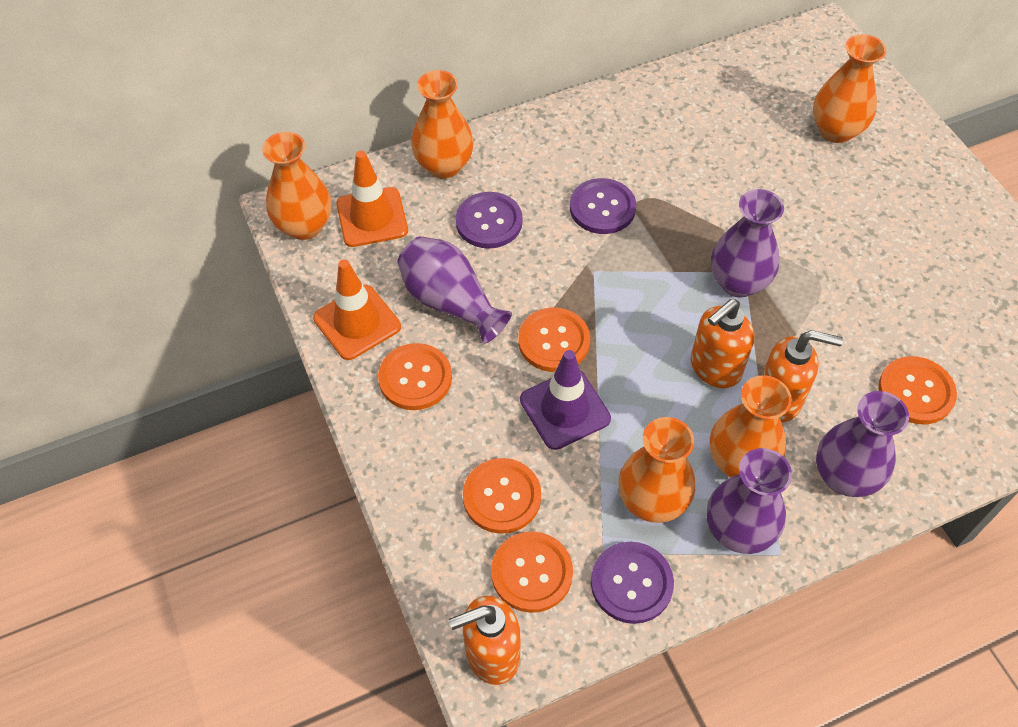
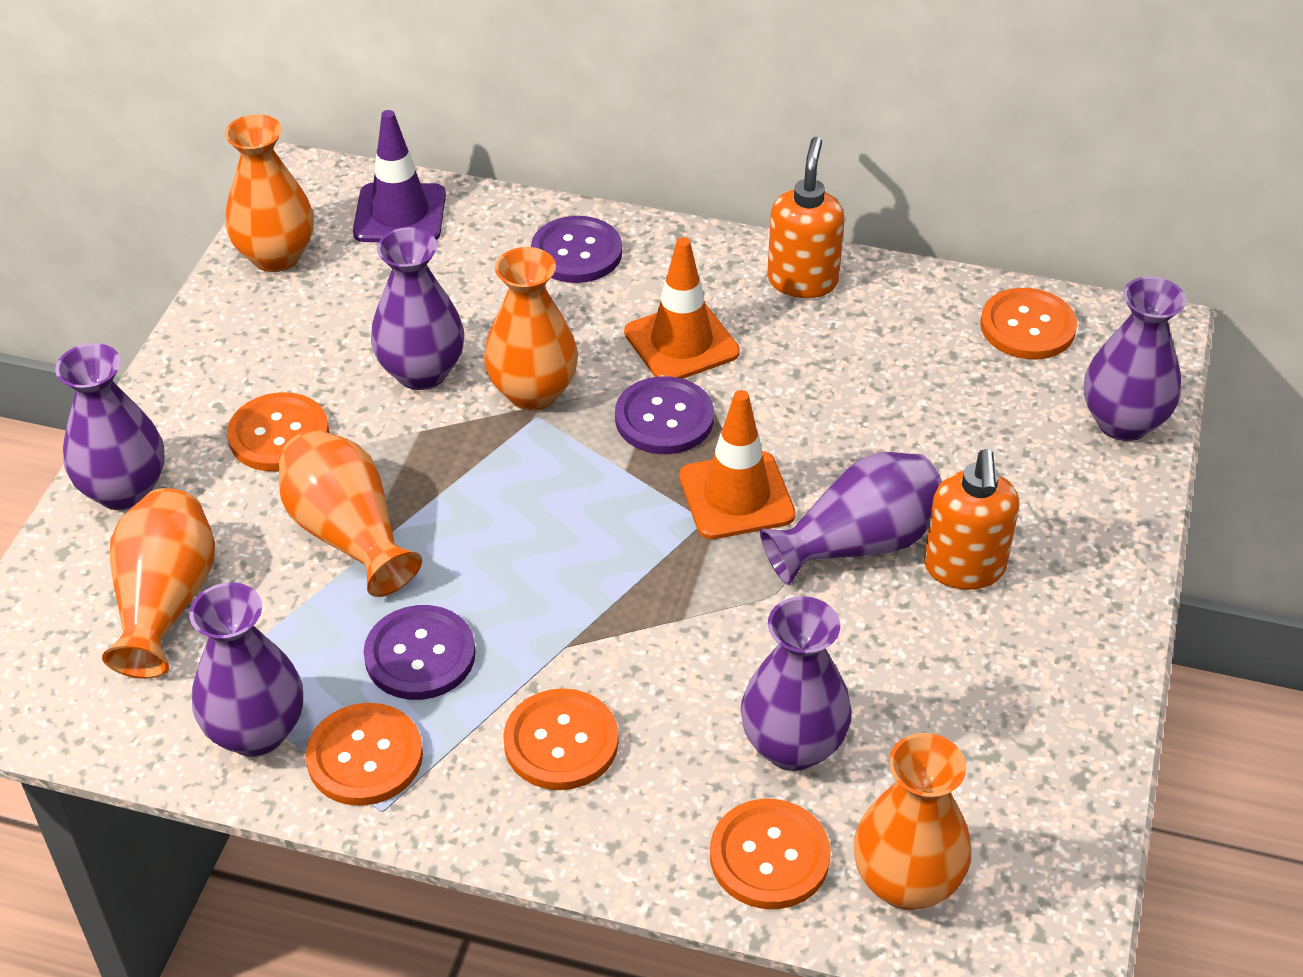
orange soap dispenser: 3 -> 2
purple vase: 4 -> 6

